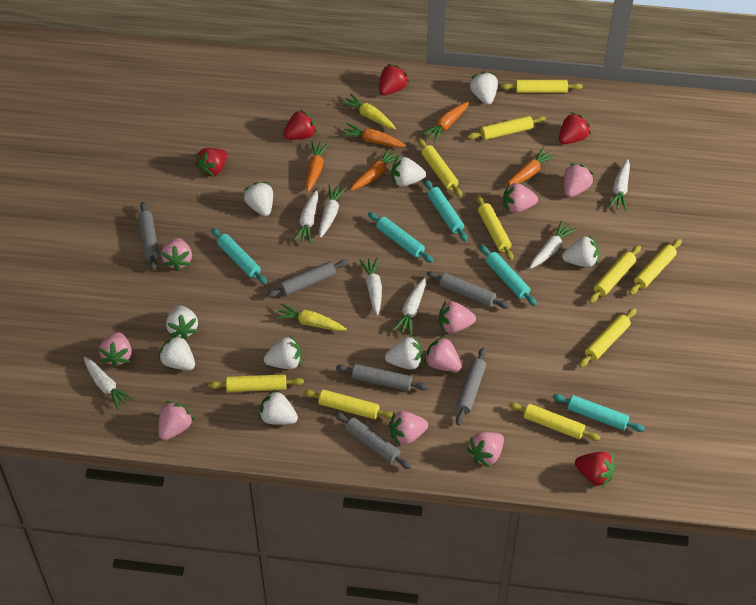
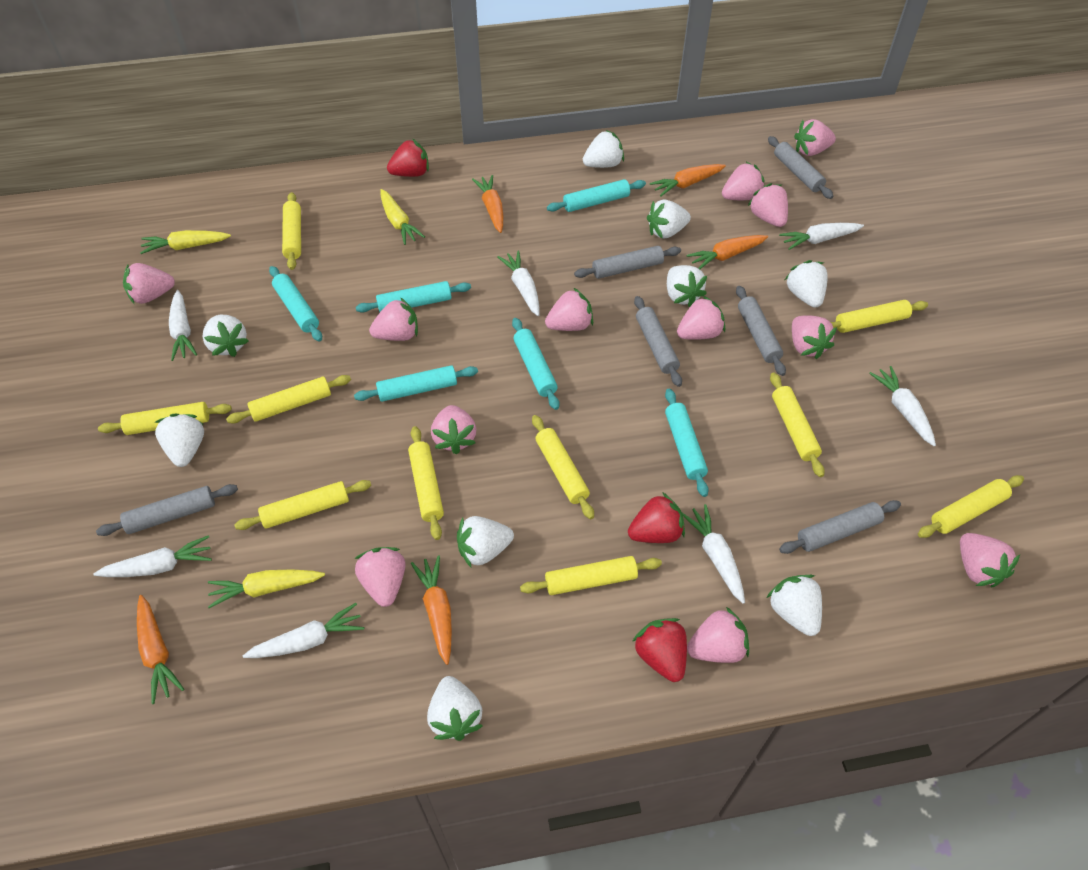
pink strawberry: 9 -> 12
red strawberry: 5 -> 3
turquoise rolling pin: 5 -> 6
yellow carrot: 2 -> 3

